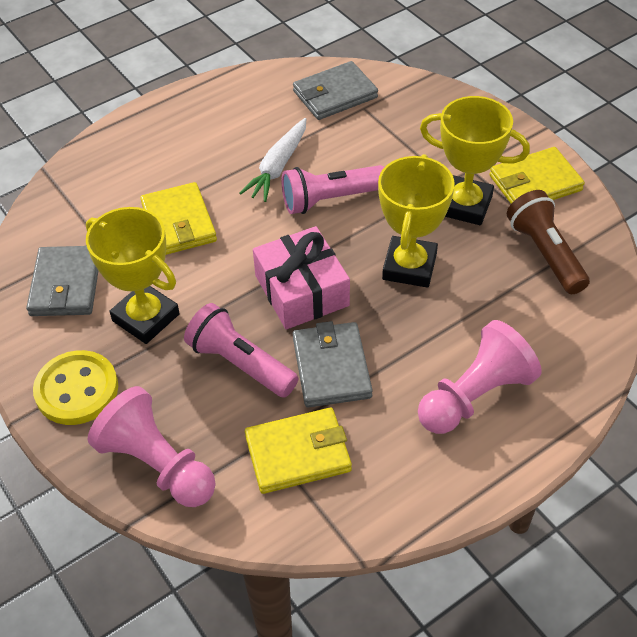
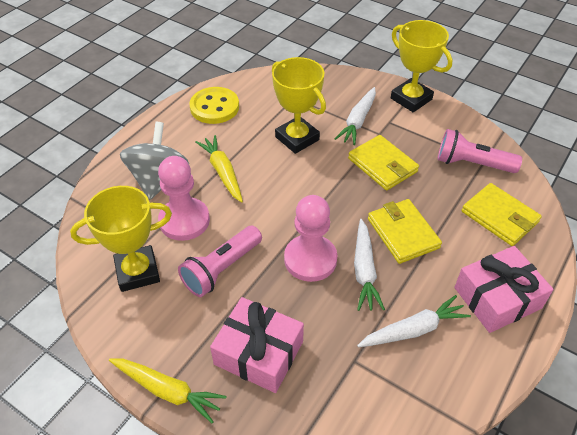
brown flashlight: 1 -> 0
grey spinning top: 0 -> 1
grey wallet: 3 -> 0
pink gift: 1 -> 2
white carrot: 1 -> 3
yellow carrot: 0 -> 2

